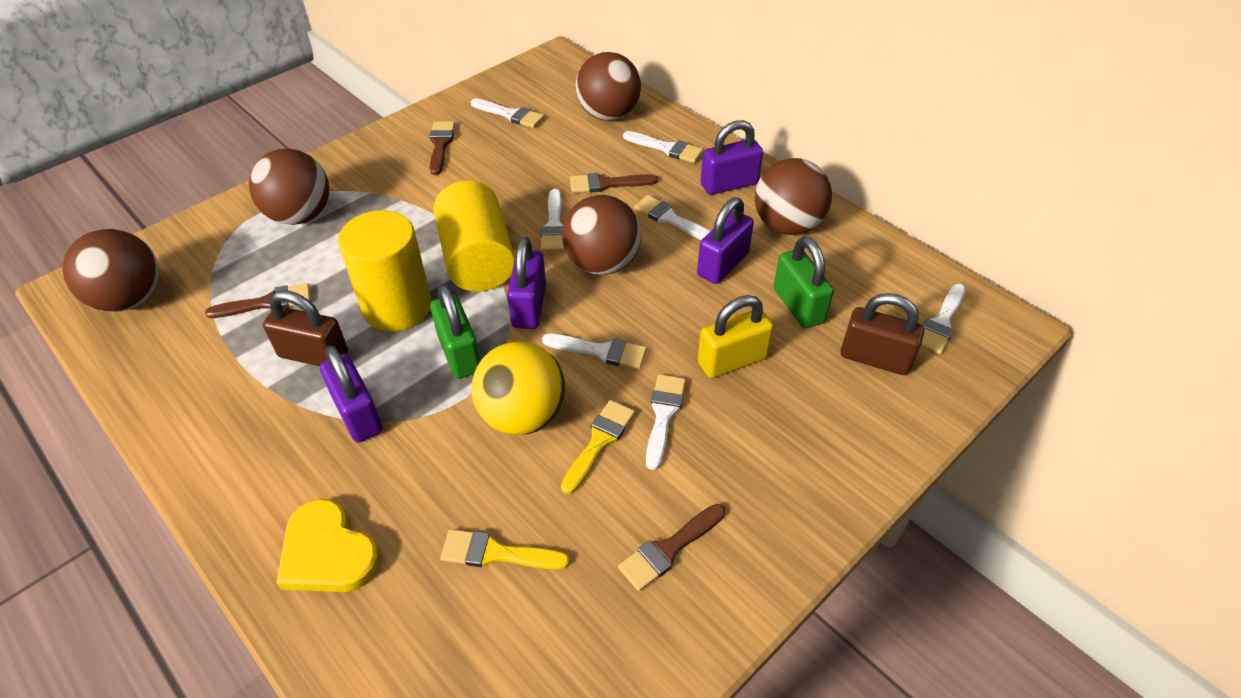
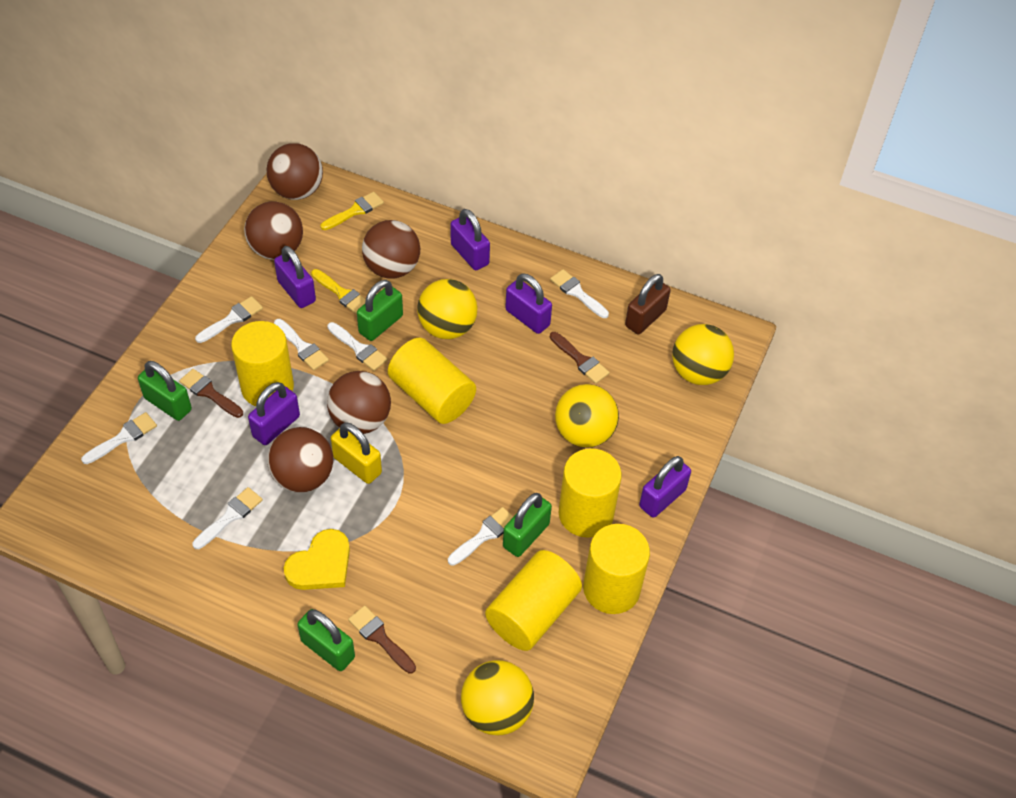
brown brush: 4 -> 3
brown padlock: 2 -> 1
green padlock: 2 -> 4
purple padlock: 4 -> 5
yellow ball: 1 -> 4
yellow cylinder: 2 -> 5

